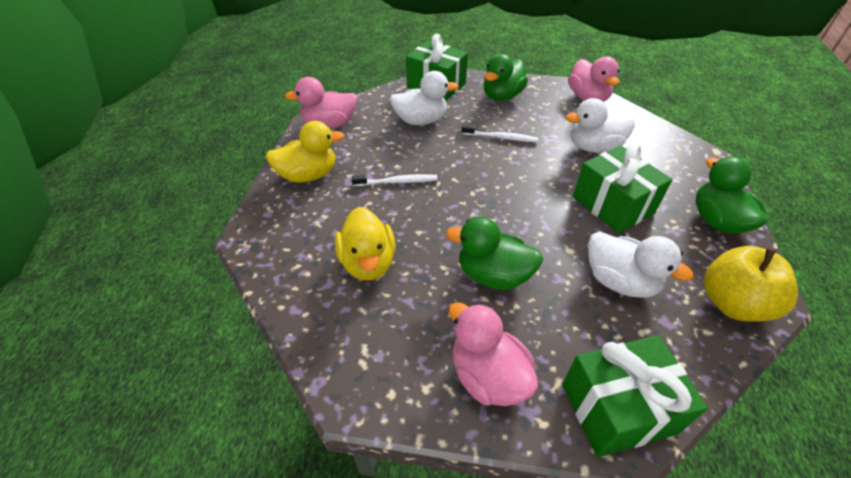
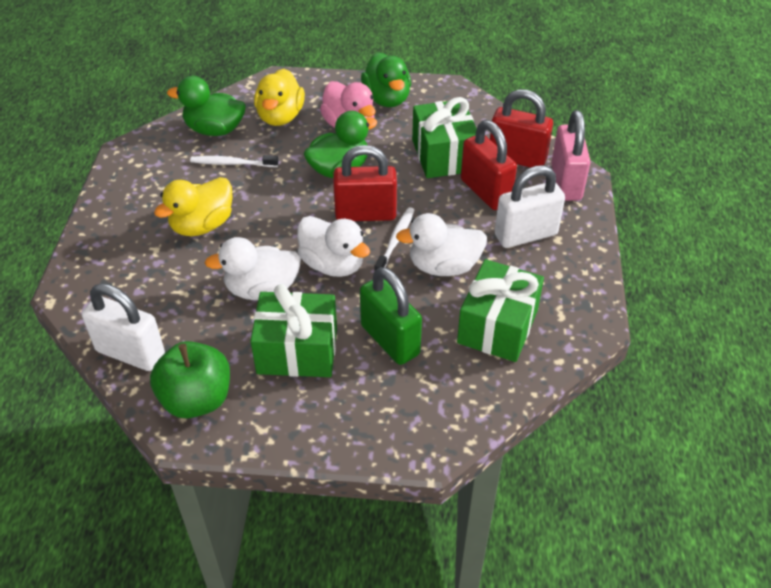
green apple: 0 -> 1
green padlock: 0 -> 1
pink duck: 3 -> 1
pink padlock: 0 -> 1
red padlock: 0 -> 3
white padlock: 0 -> 2
yellow apple: 1 -> 0

